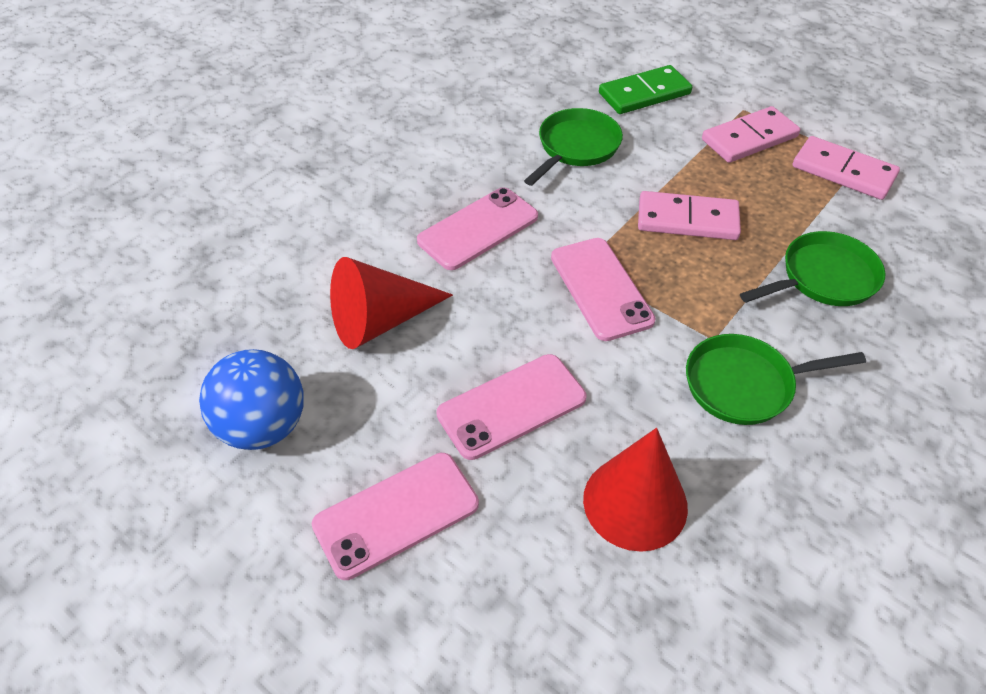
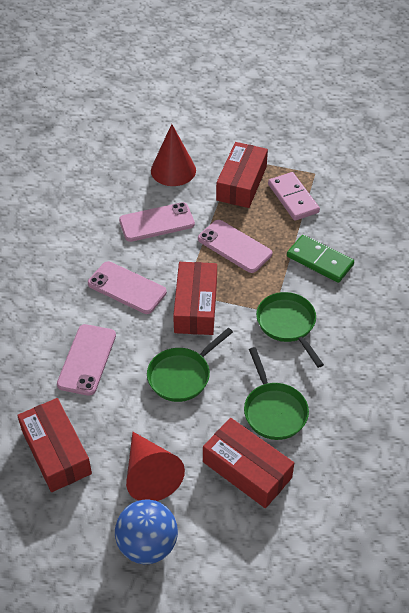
pink domino: 3 -> 1
red box: 0 -> 4

